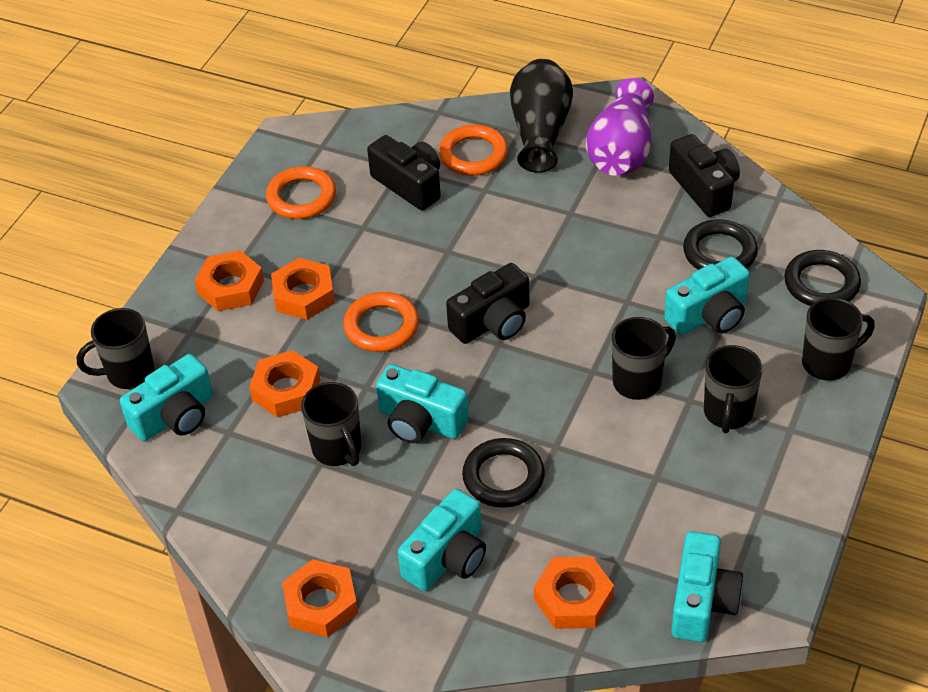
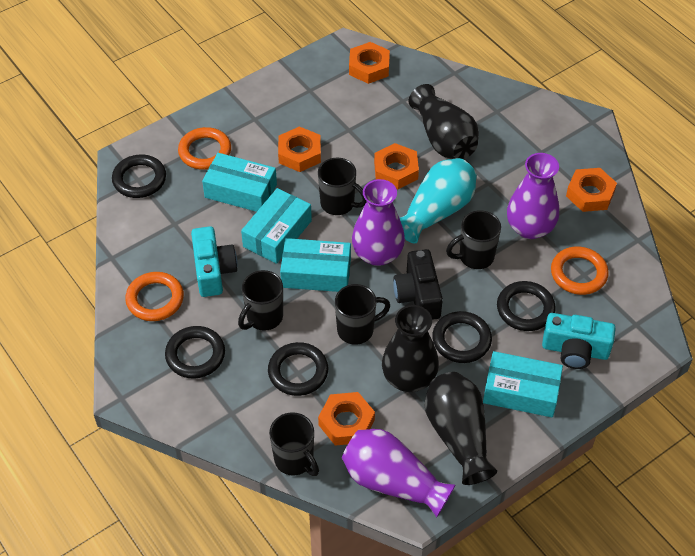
black camera: 3 -> 1
black ring: 3 -> 5
black vase: 1 -> 3
purple vase: 1 -> 3
turquoise box: 0 -> 4
turquoise camera: 5 -> 2
turquoise vase: 0 -> 1

